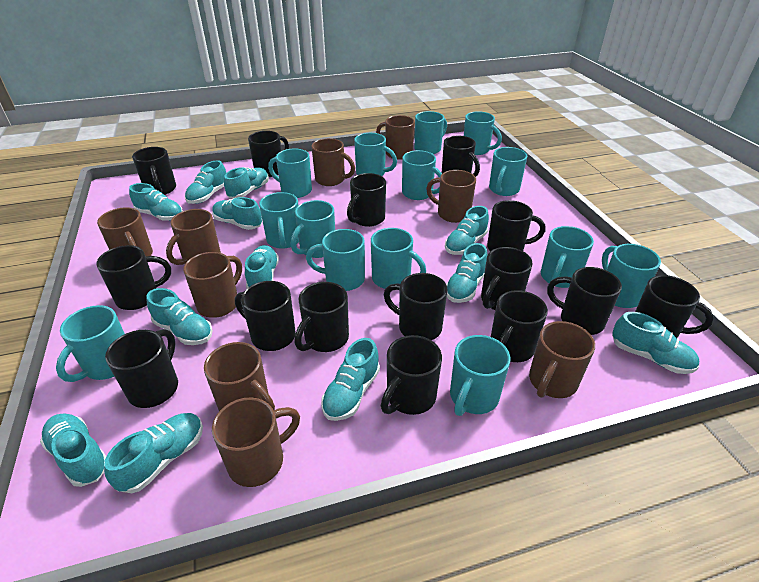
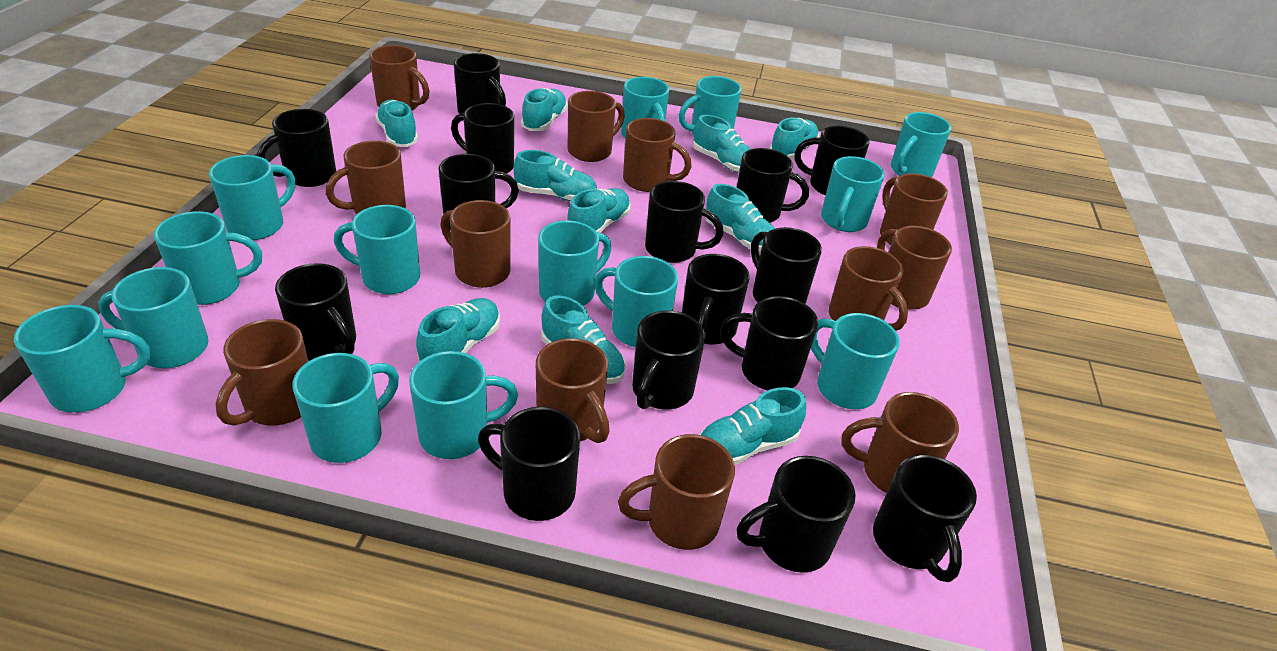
brown mug: 9 -> 12
turquoise shoe: 12 -> 10

